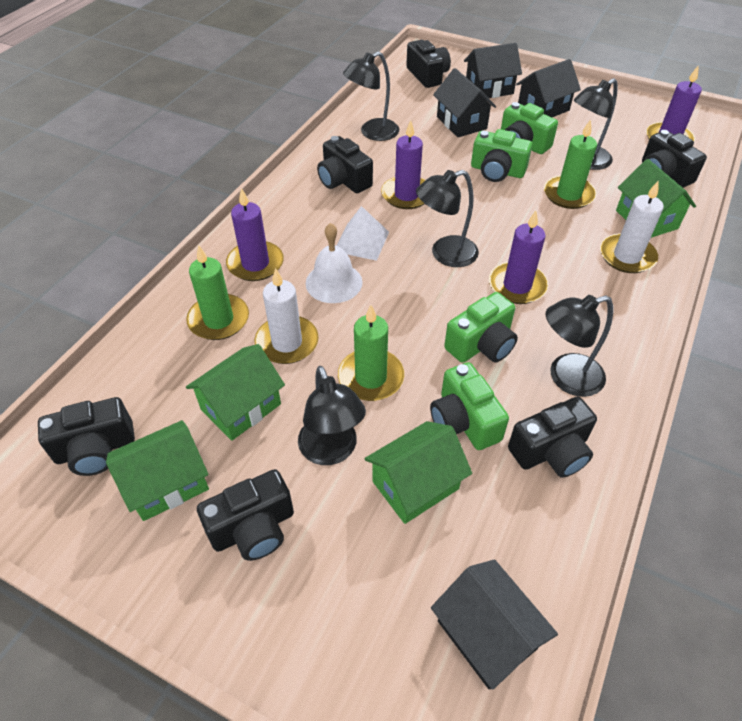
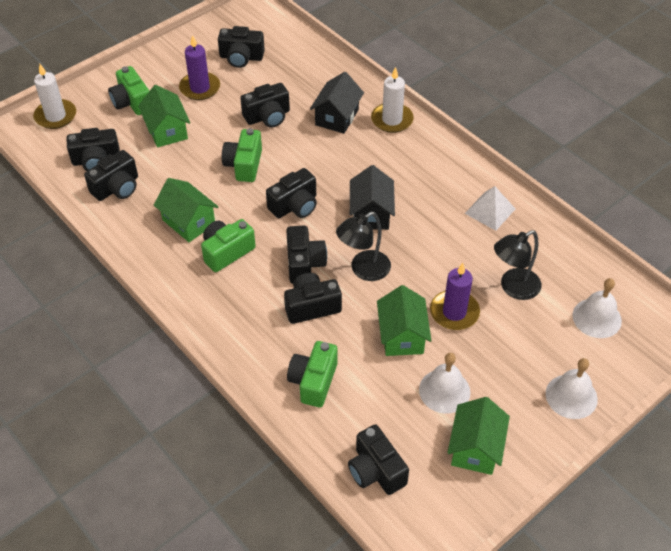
black camera: 6 -> 8
black house: 4 -> 2
black lamp: 5 -> 2
green candle: 3 -> 0
purple candle: 4 -> 2
white bell: 1 -> 3

